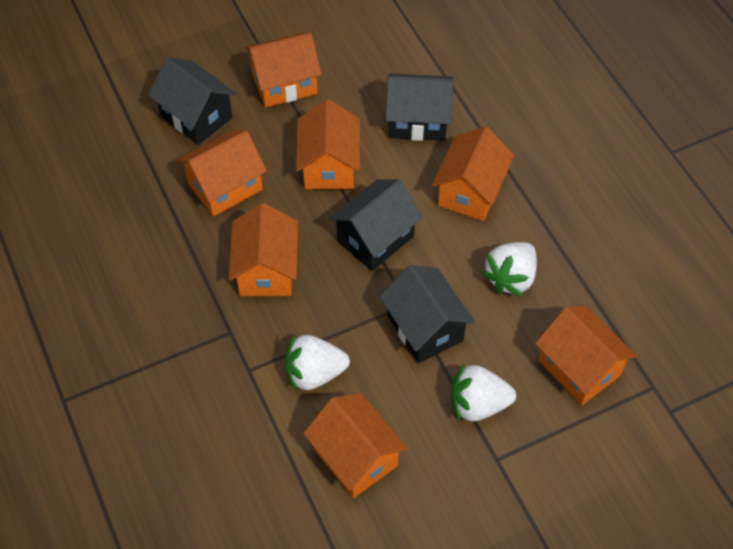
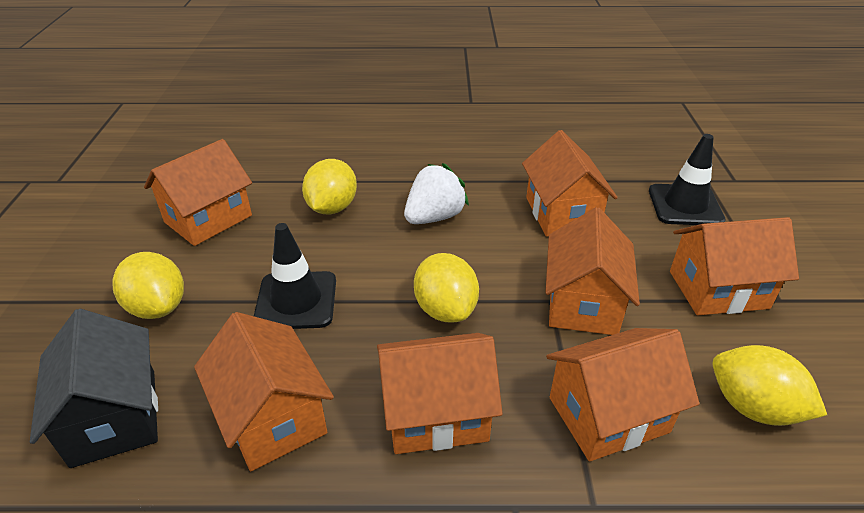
black house: 4 -> 1
black traffic cone: 0 -> 2
white strawberry: 3 -> 1
yellow lemon: 0 -> 4

